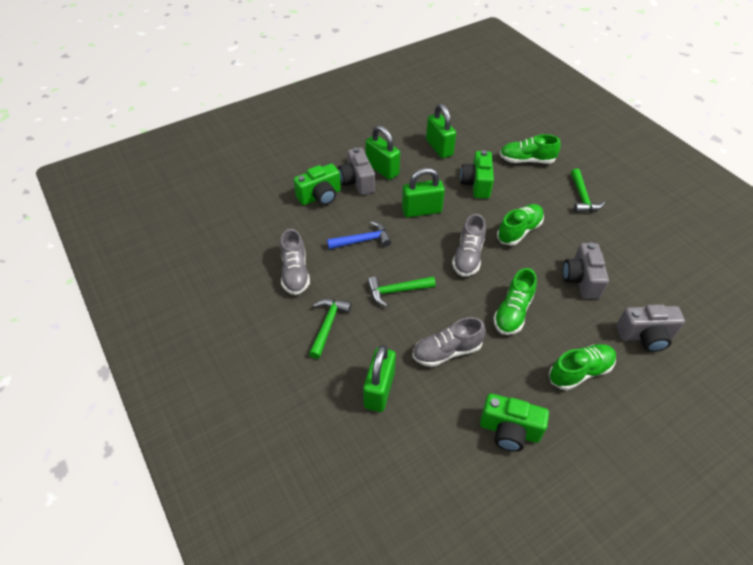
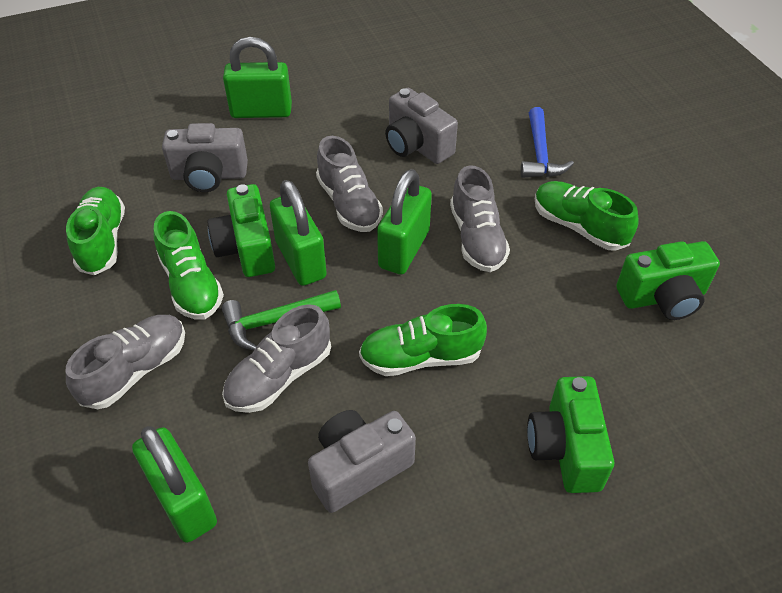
green hammer: 3 -> 1
grey shoe: 3 -> 4

